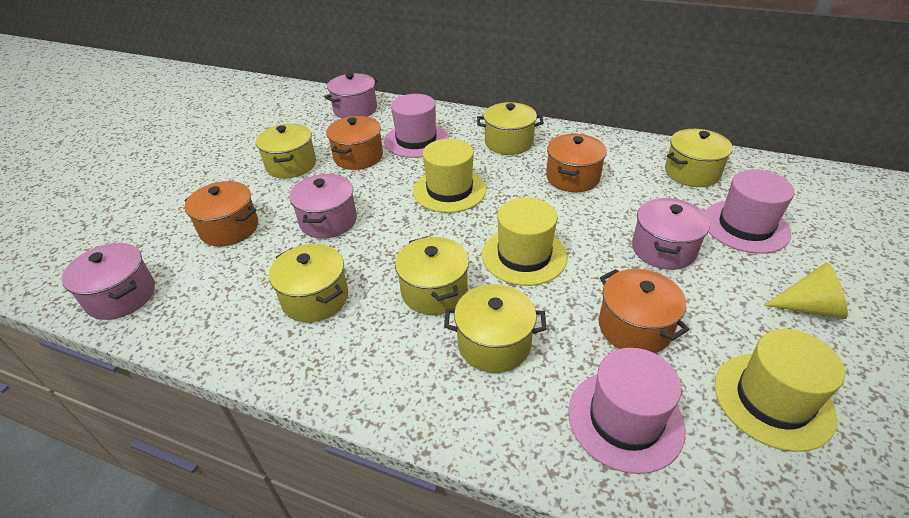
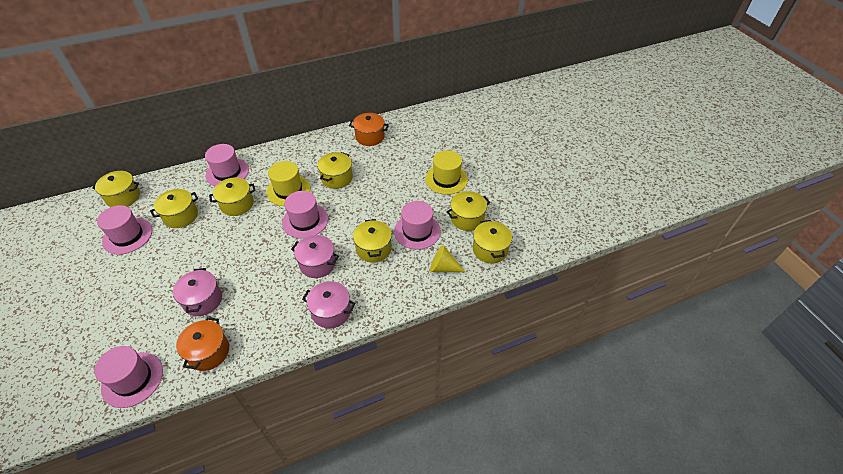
orange pot: 4 -> 2
pink hat: 3 -> 5
pink pot: 4 -> 3
yellow hat: 3 -> 2
yellow pot: 6 -> 7

